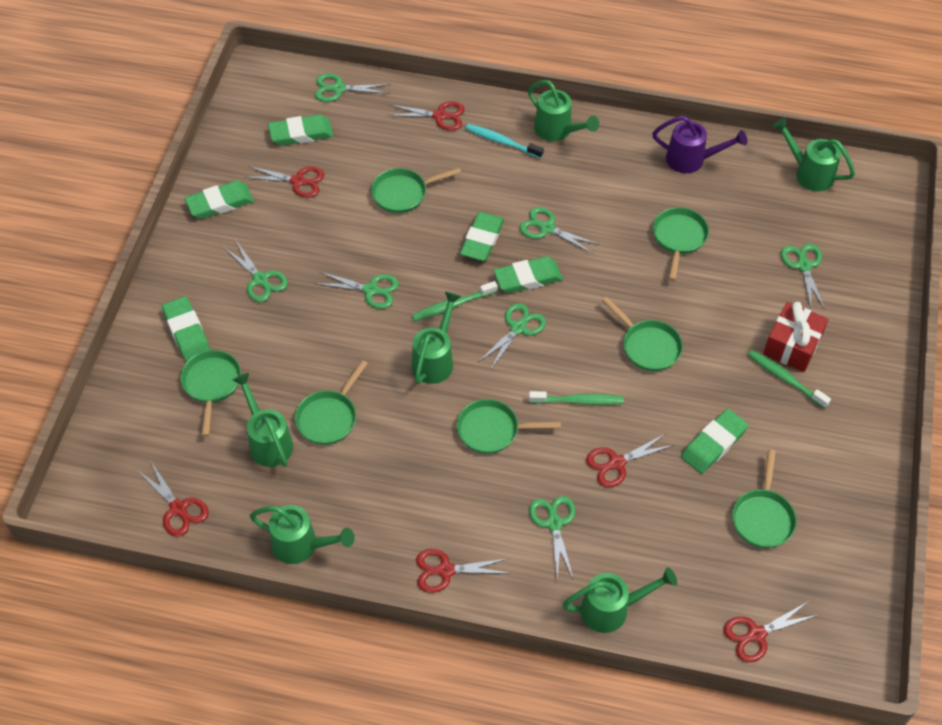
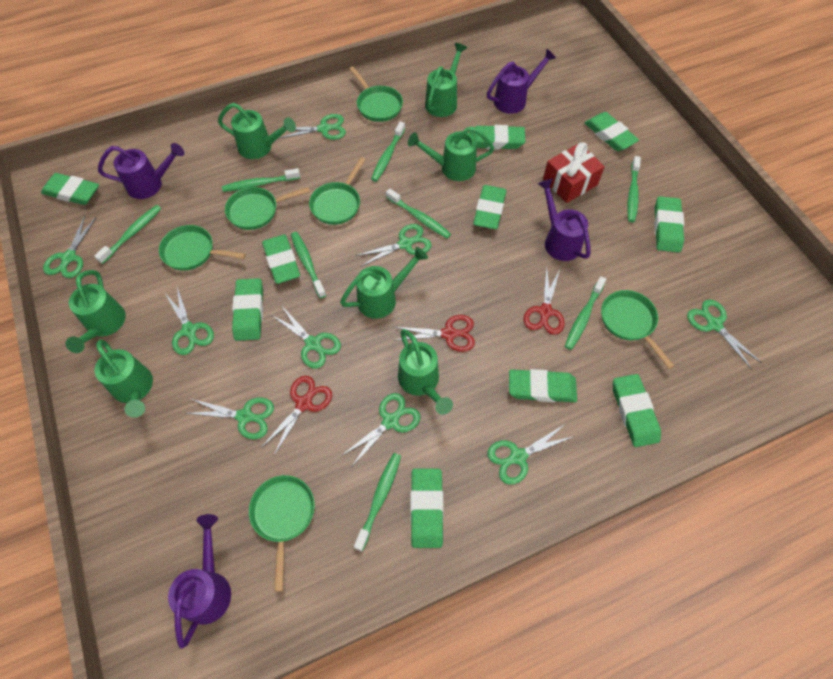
green eraser: 6 -> 10
green pan: 7 -> 6
green scissors: 7 -> 9
green toothbrush: 3 -> 8
green watering can: 6 -> 7
purple watering can: 1 -> 4
red scissors: 6 -> 3
turquoise toothbrush: 1 -> 0

